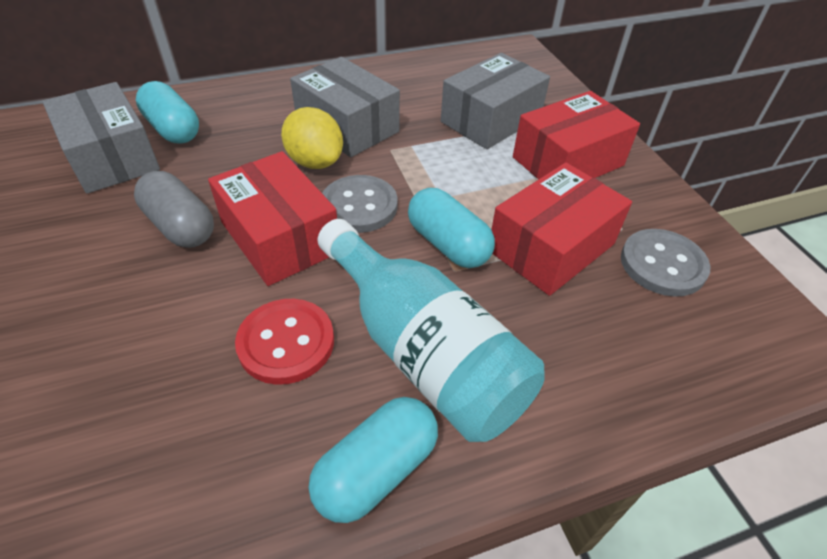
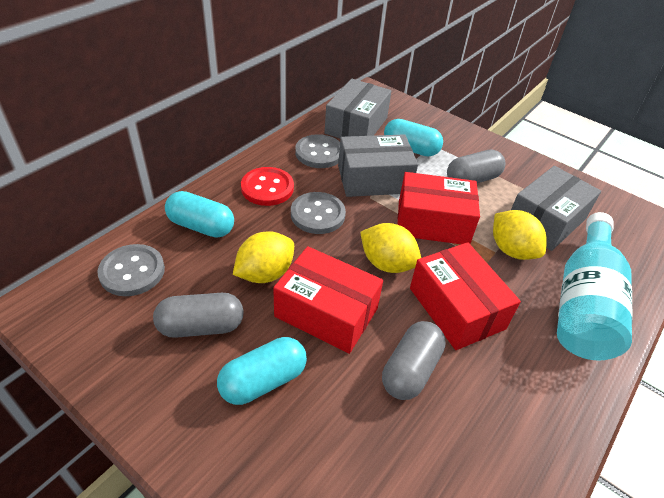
grey button: 2 -> 3
grey capsule: 1 -> 3
yellow lemon: 1 -> 3

